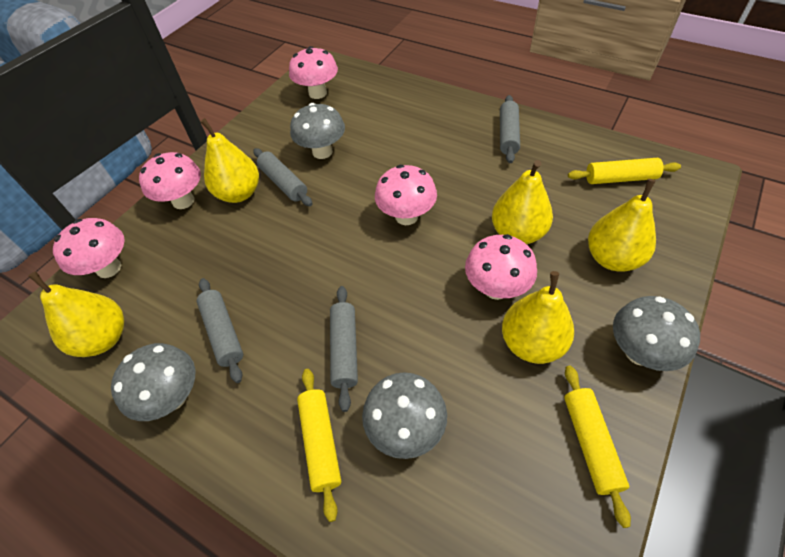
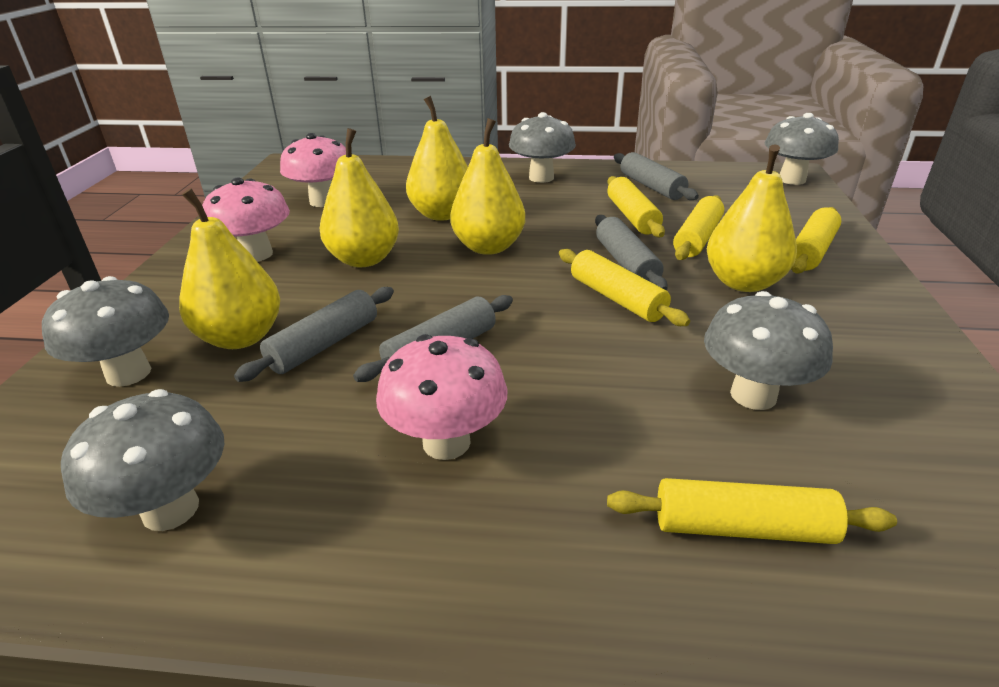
grey mushroom: 4 -> 5
pink mushroom: 5 -> 3
yellow rolling pin: 3 -> 5

